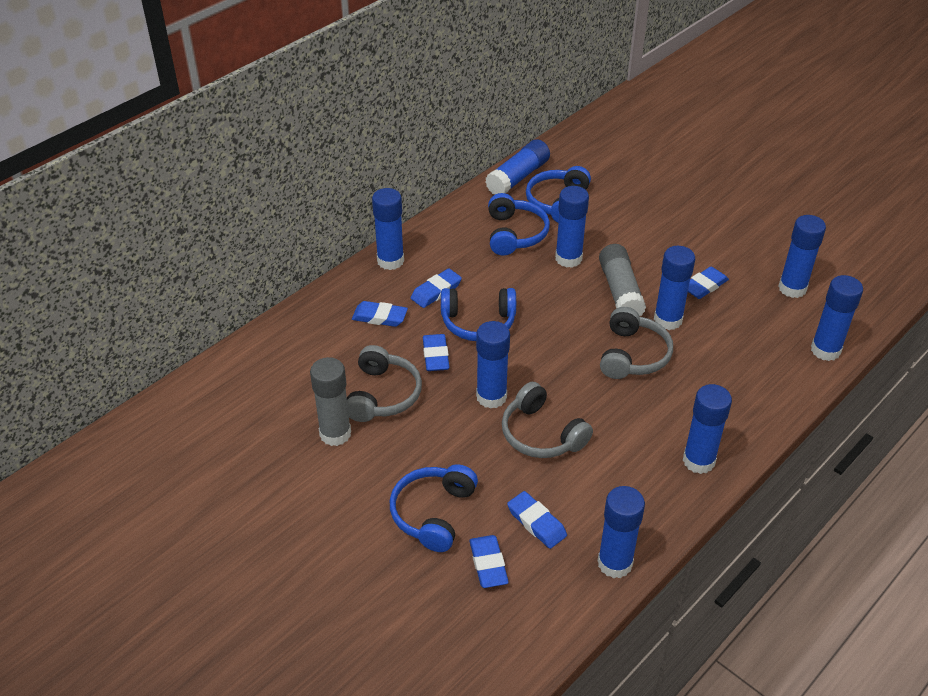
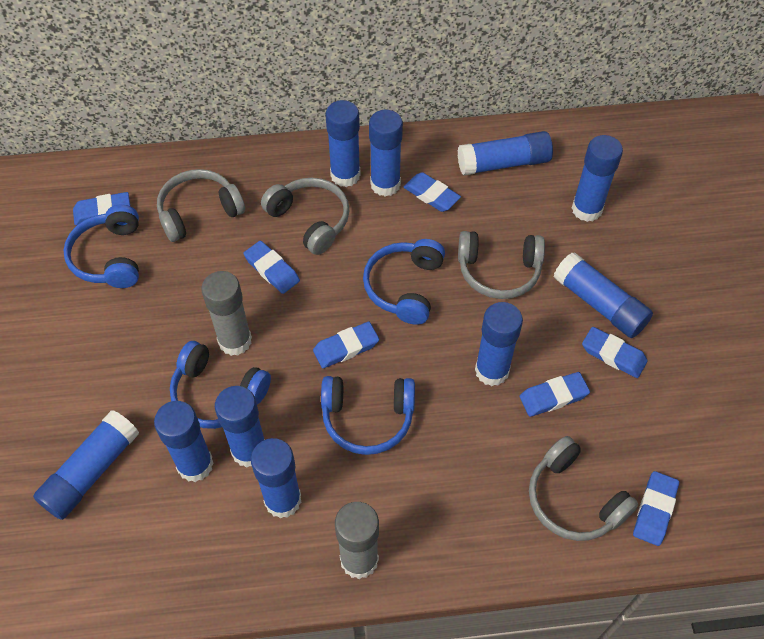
blue eraser: 6 -> 7
blue glue stick: 9 -> 10
grey headphones: 3 -> 4

